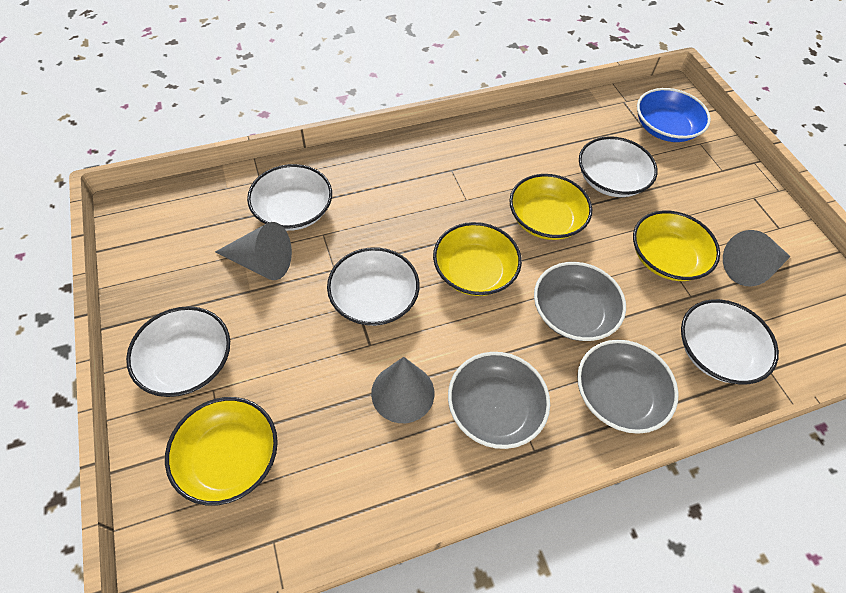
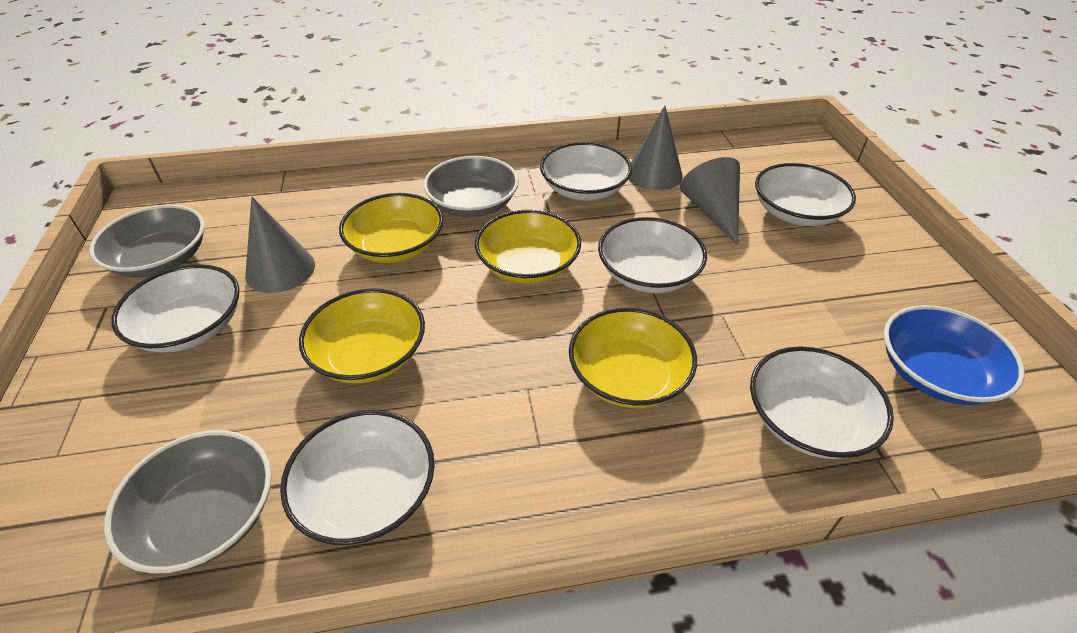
white bowl: 5 -> 6

